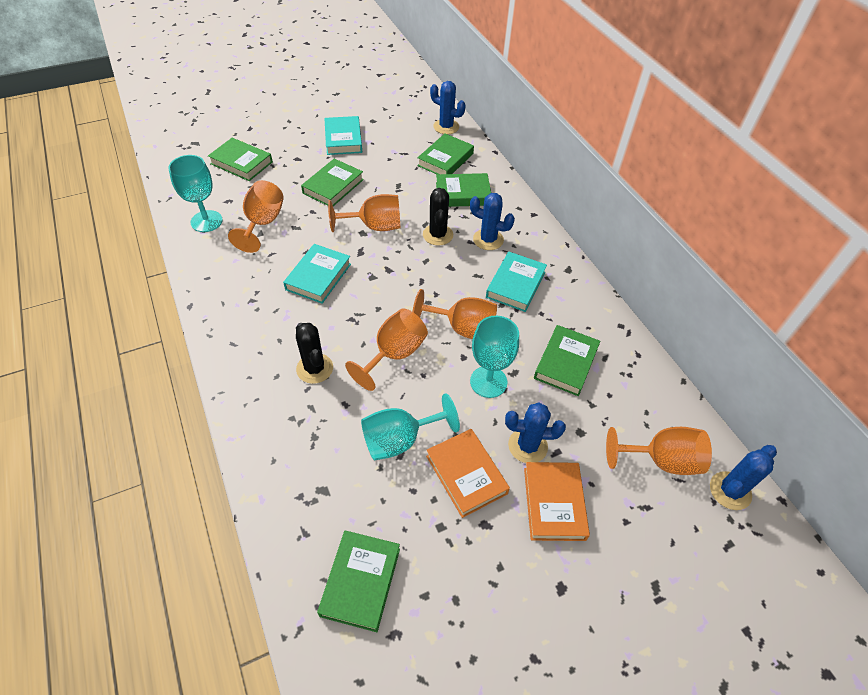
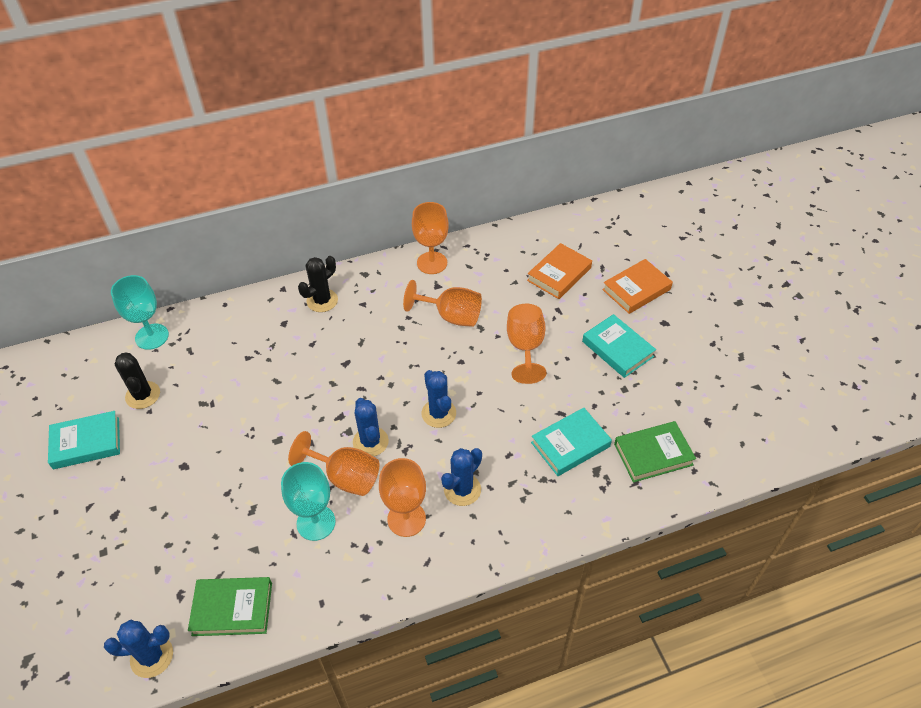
green book: 6 -> 2
turquoise goblet: 3 -> 2

